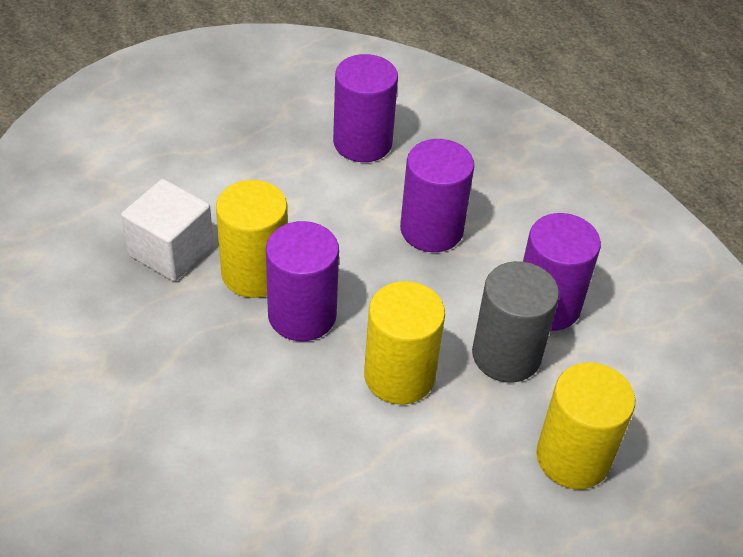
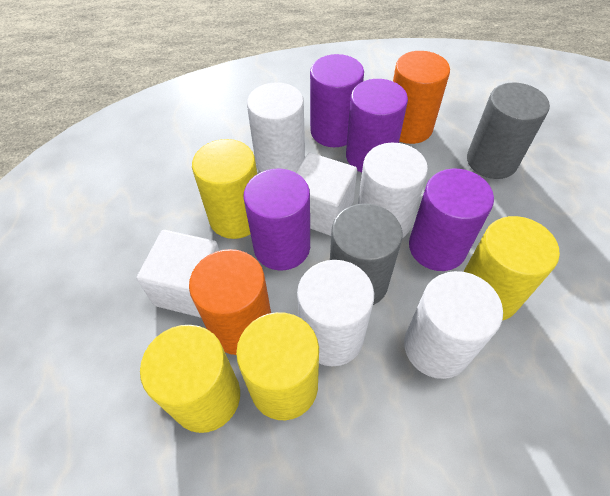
grey cylinder: 1 -> 2
orange cylinder: 0 -> 2
white cube: 1 -> 2
white cylinder: 0 -> 4
yellow cylinder: 3 -> 4

